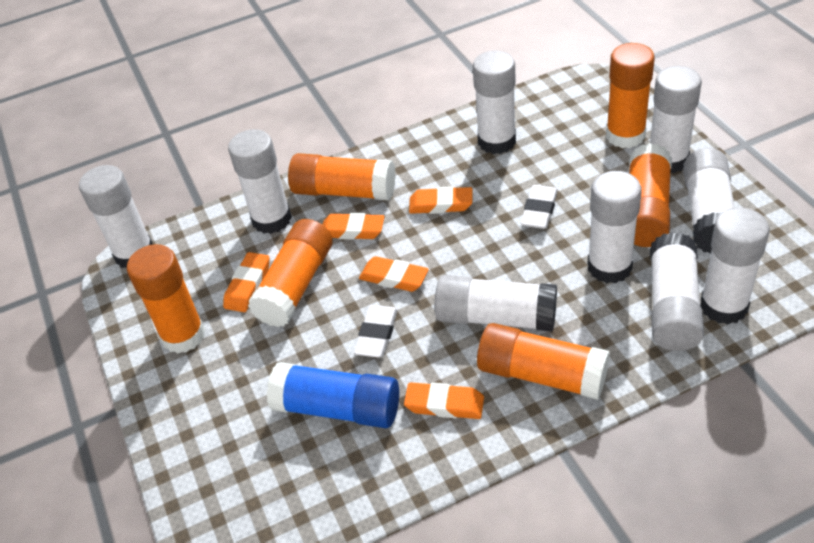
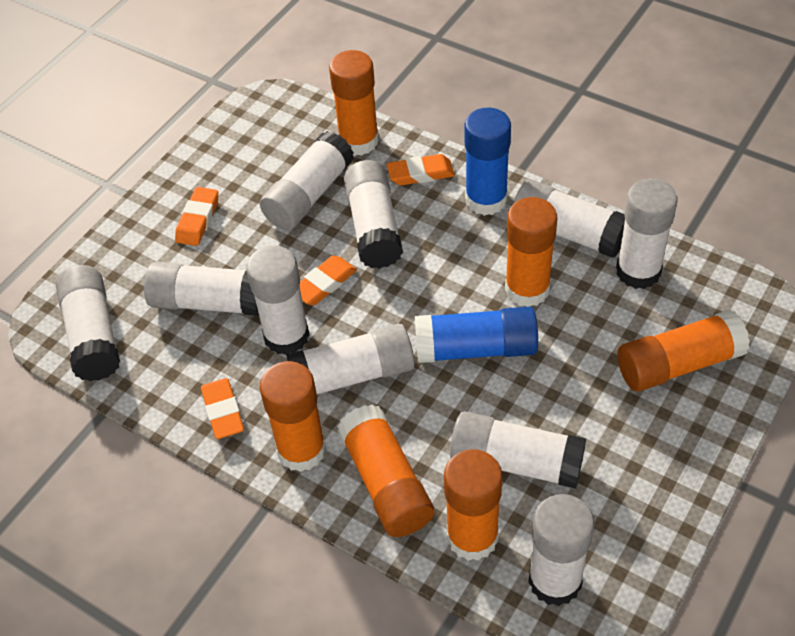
blue glue stick: 1 -> 2
orange eraser: 5 -> 4
white eraser: 2 -> 0
white glue stick: 9 -> 10

